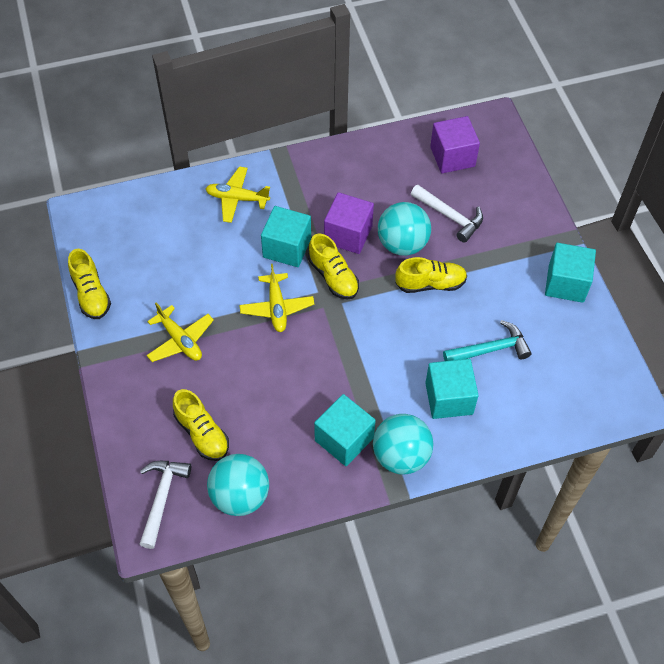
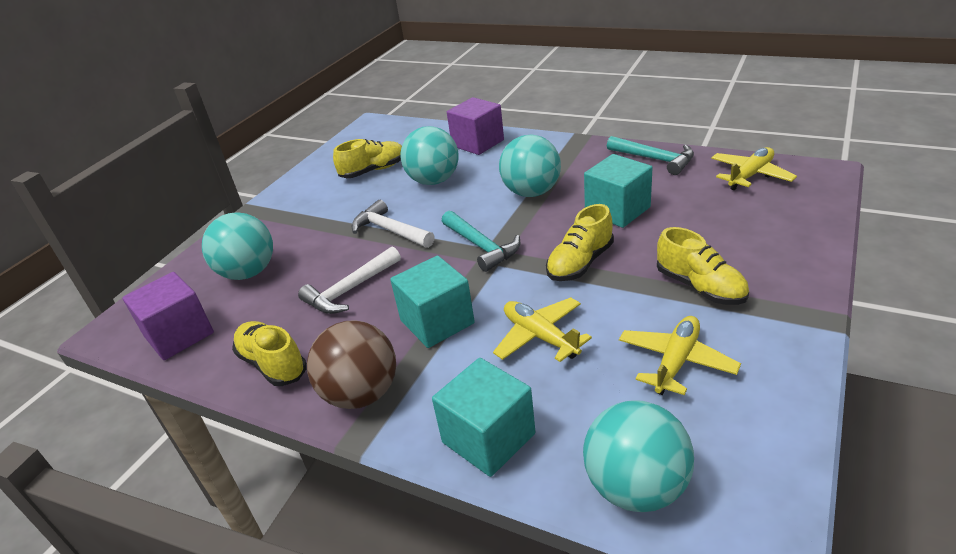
brown ball: 0 -> 1
turquoise ball: 3 -> 4
turquoise cube: 4 -> 3
turquoise hammer: 1 -> 2

